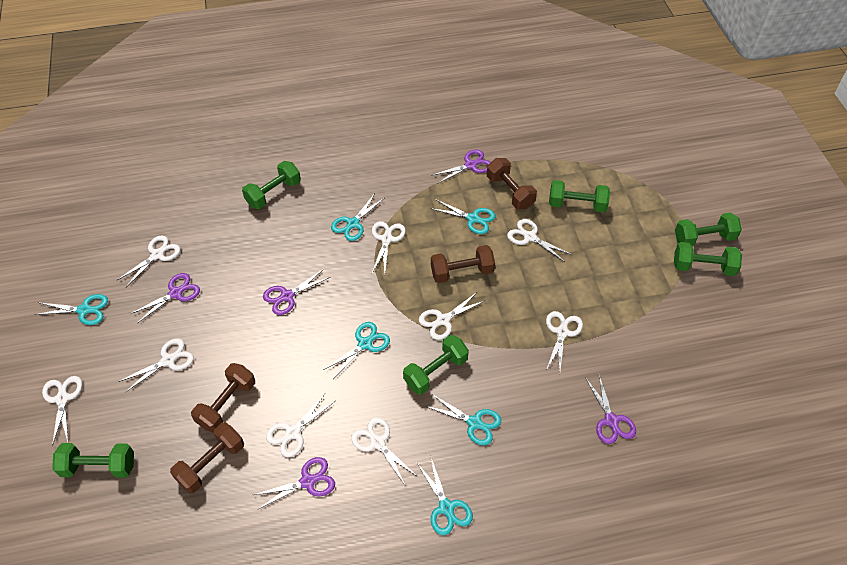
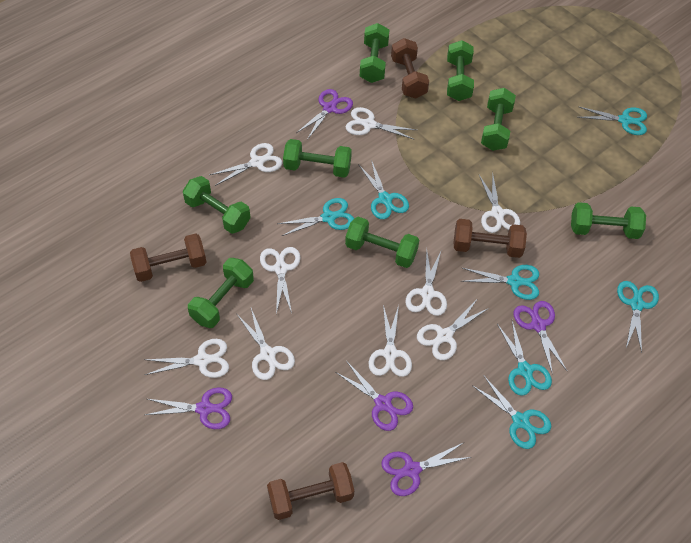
green dumbbell: 6 -> 8
turquoise scissors: 6 -> 7

